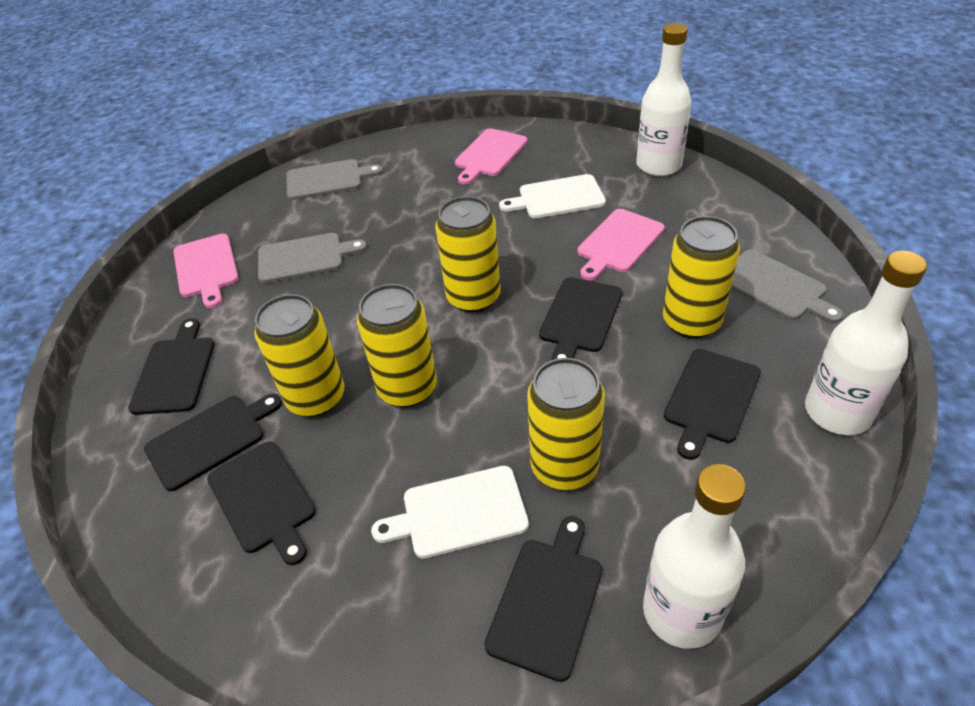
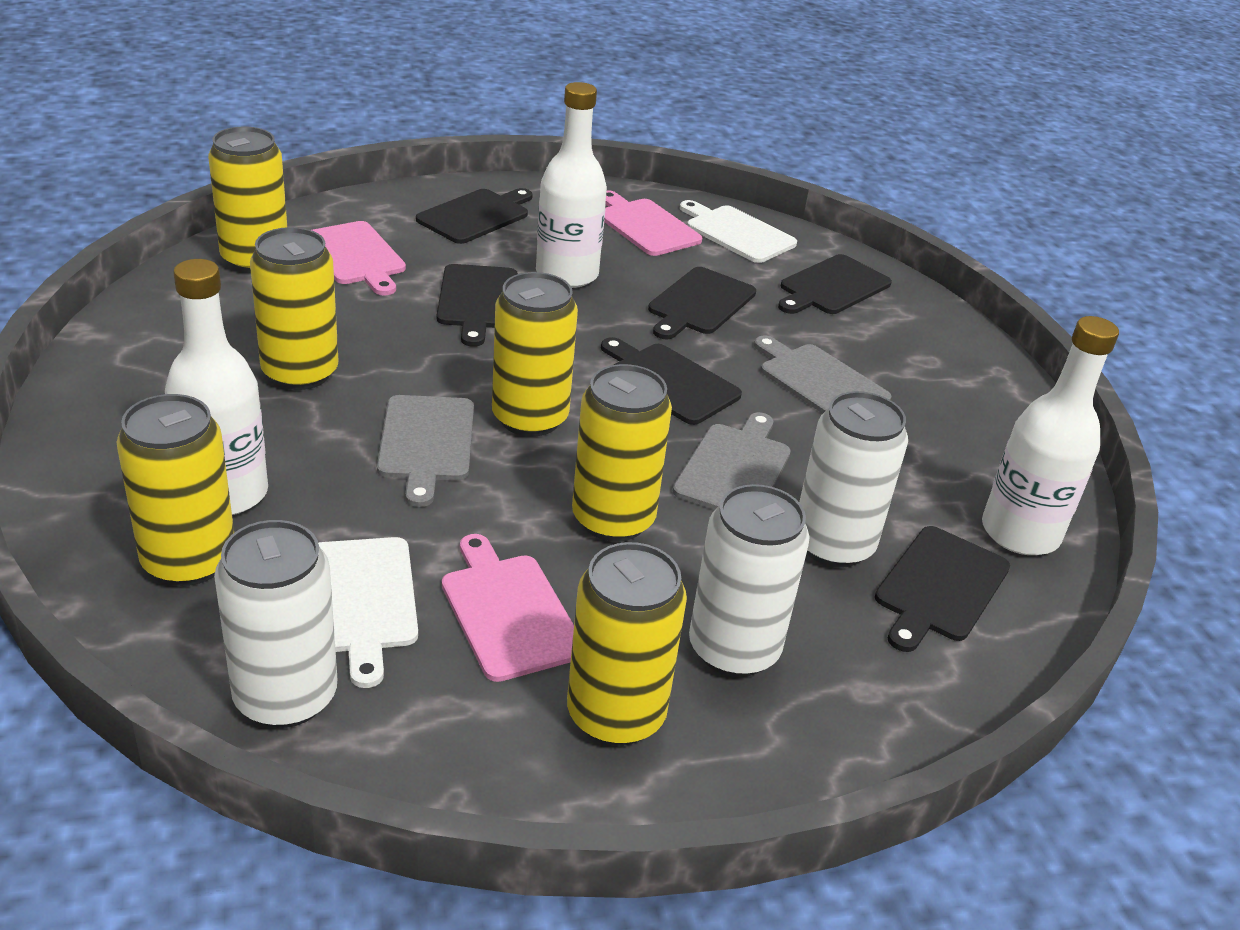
white can: 0 -> 3
yellow can: 5 -> 6

